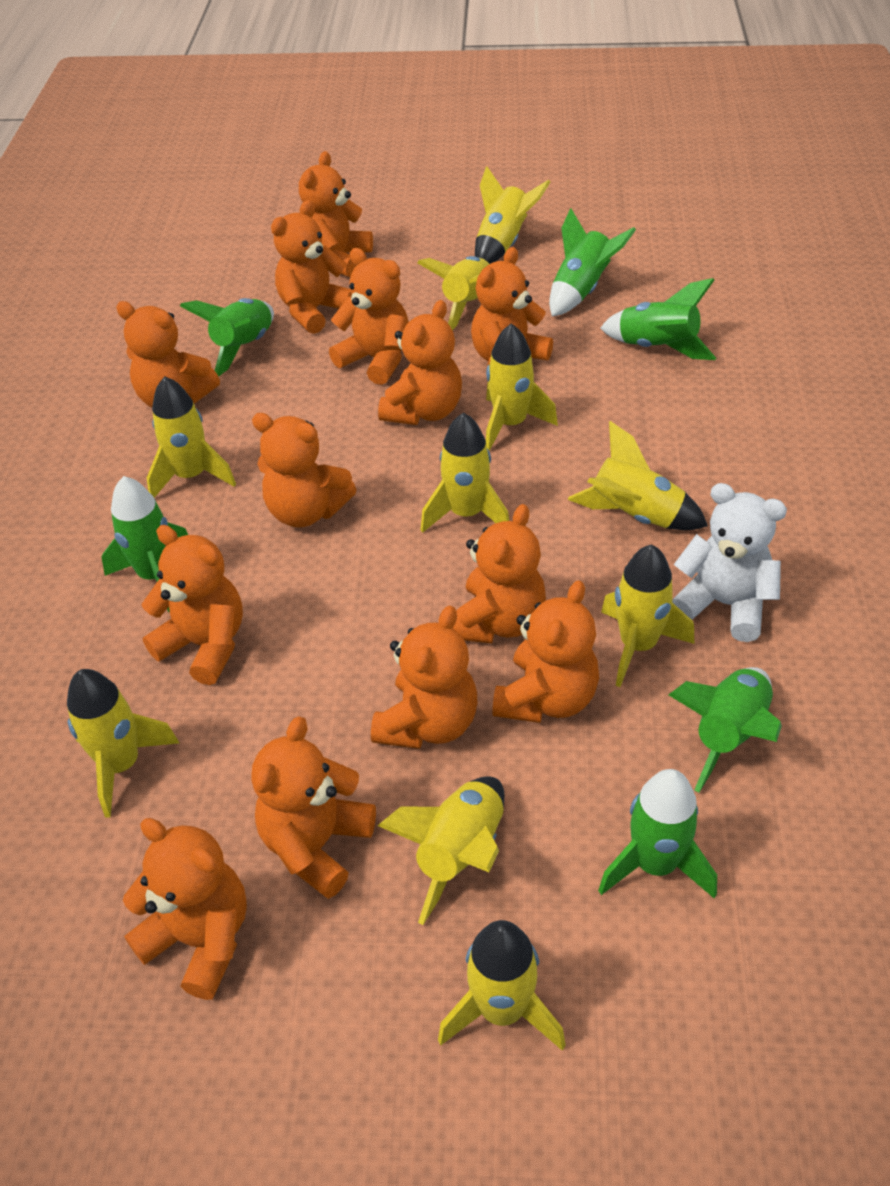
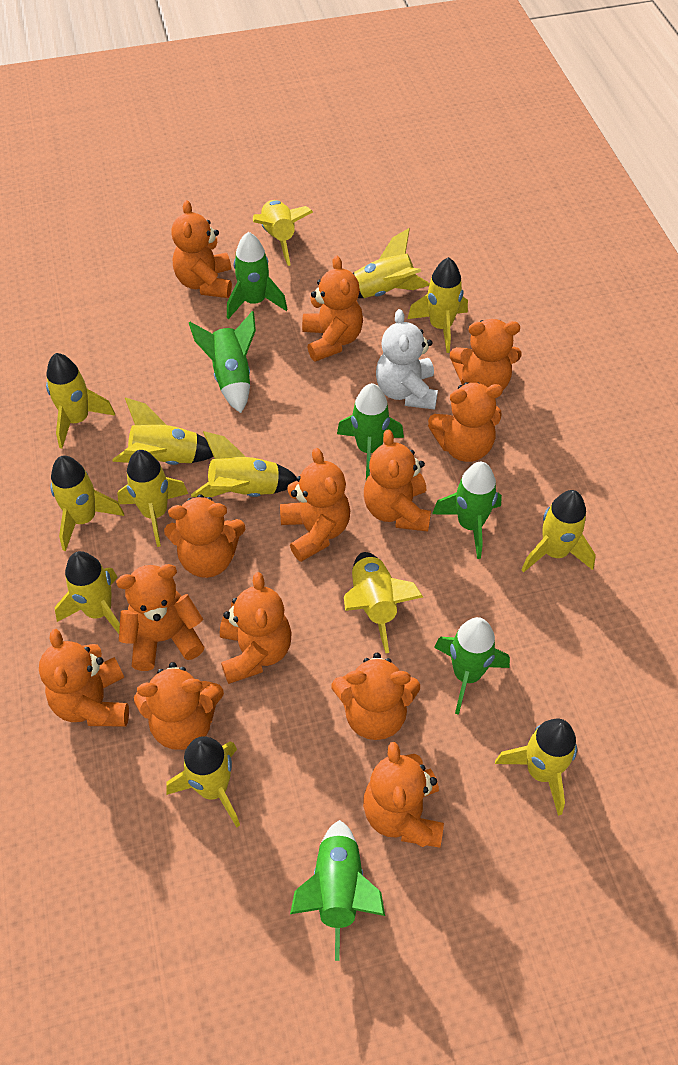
yellow rocket: 10 -> 13

